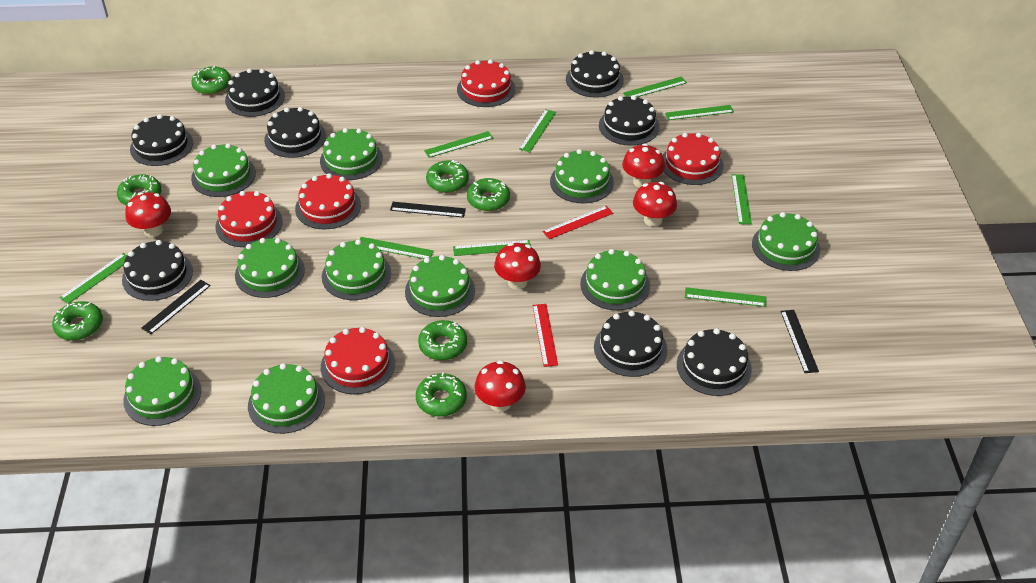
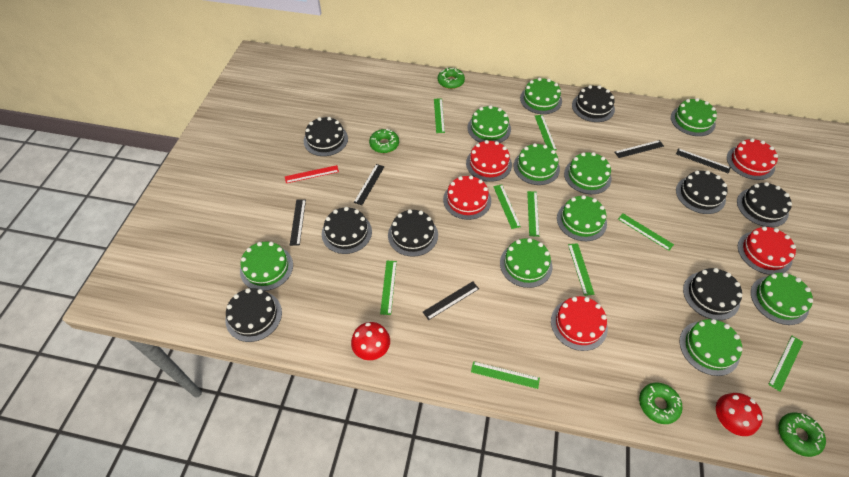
black ruler: 3 -> 5
green donut: 7 -> 4
red mushroom: 5 -> 2
red ruler: 2 -> 1

